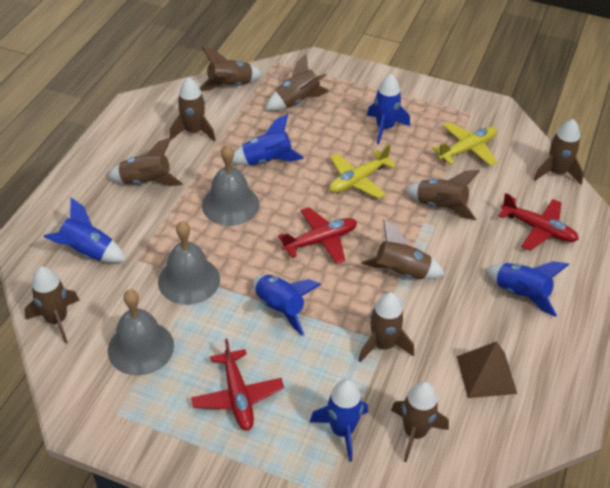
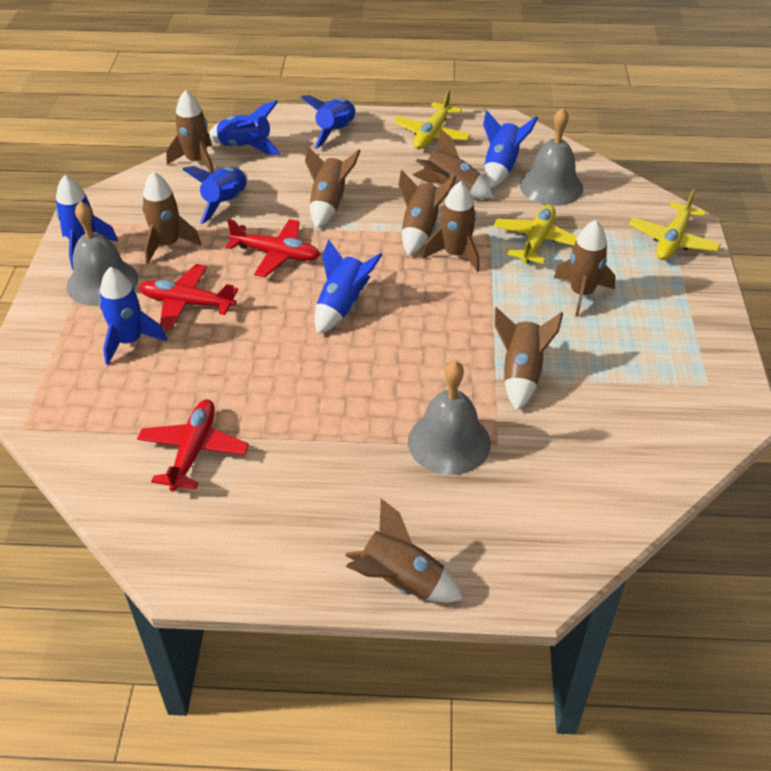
blue rocket: 6 -> 7
brown pyramid: 1 -> 0
brown rocket: 10 -> 9
yellow plane: 2 -> 3

